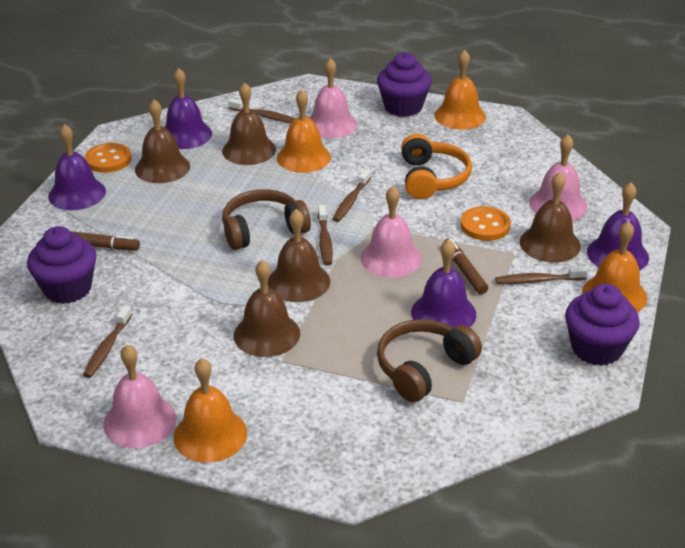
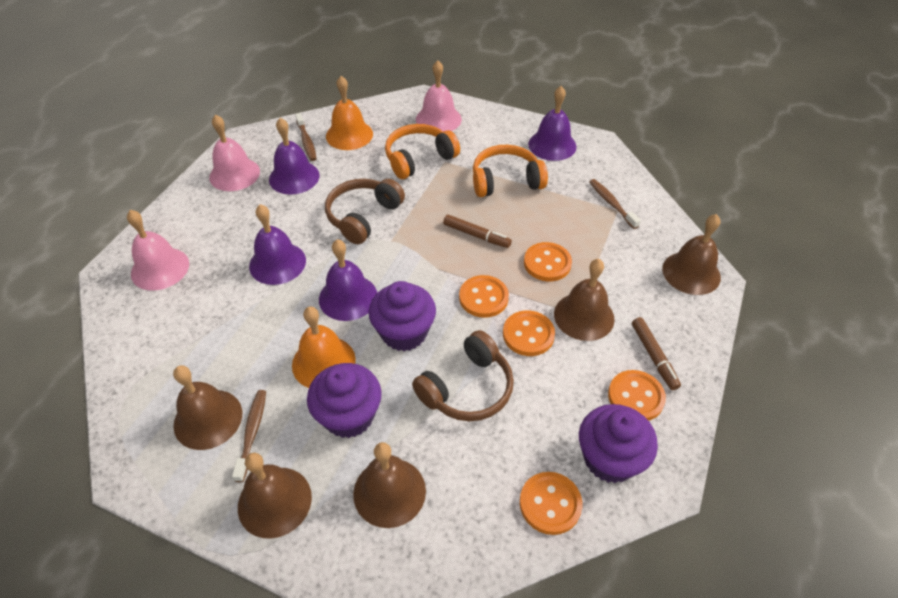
brown toothbrush: 5 -> 3
orange bell: 4 -> 2
orange button: 2 -> 5
orange headphones: 1 -> 2
pink bell: 4 -> 3

